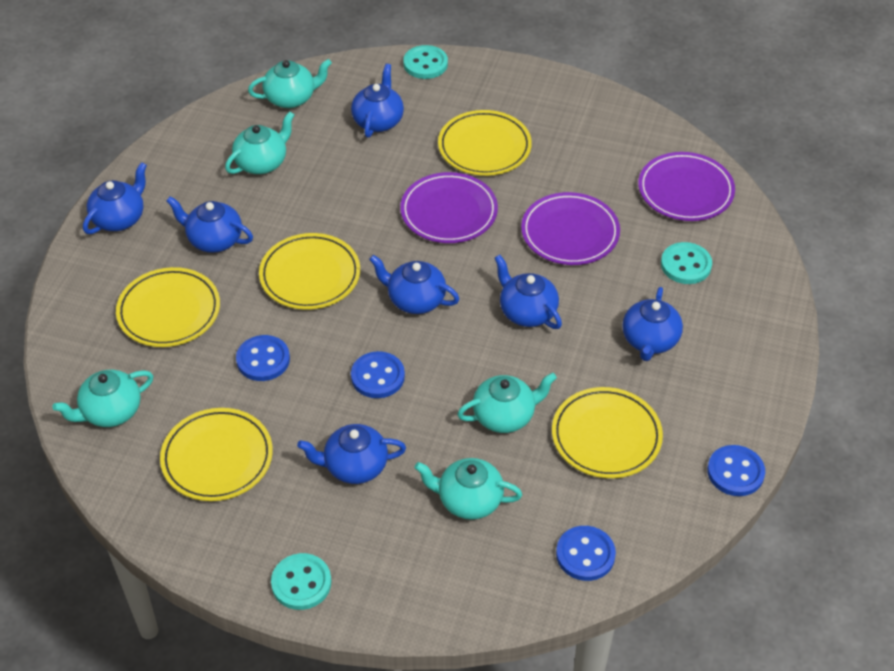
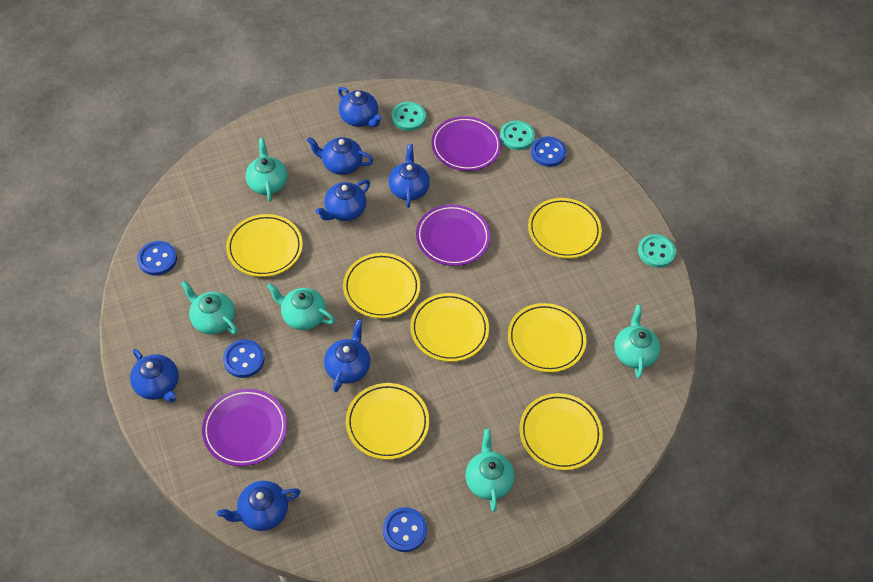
yellow plate: 5 -> 7

